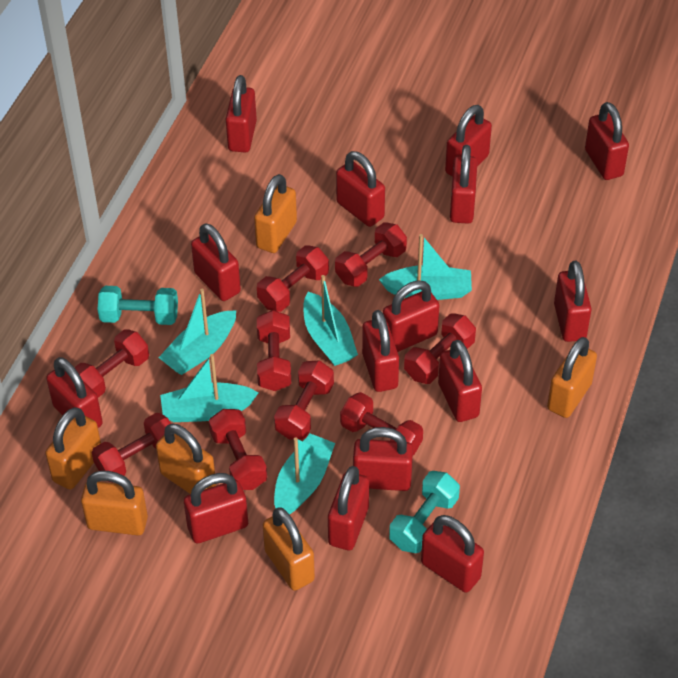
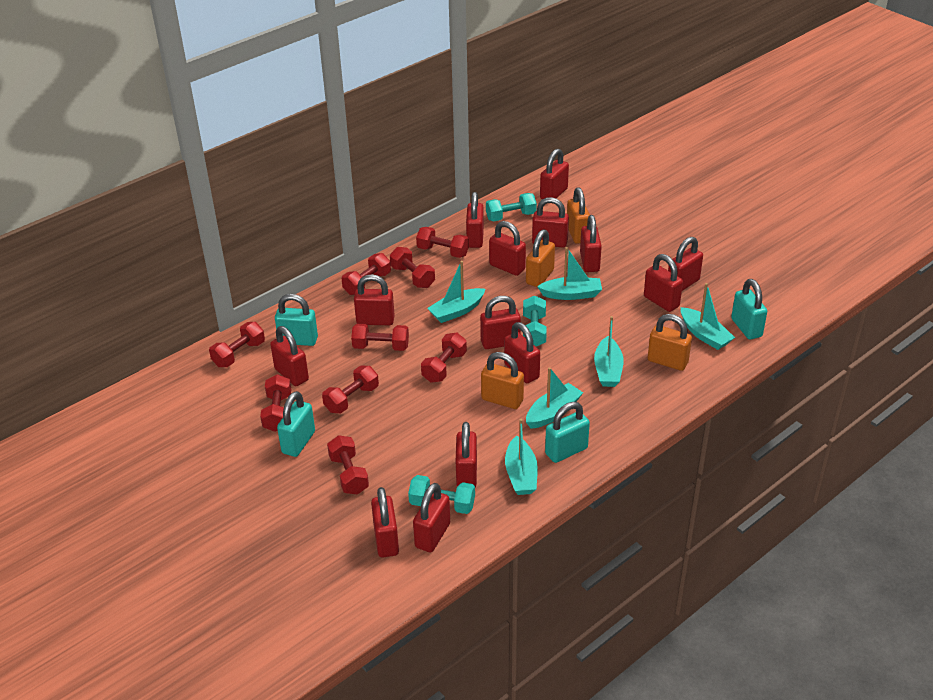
orange padlock: 6 -> 4
red padlock: 15 -> 14
turquoise boat: 5 -> 6
turquoise dumbbell: 2 -> 3
turquoise padlock: 0 -> 4

